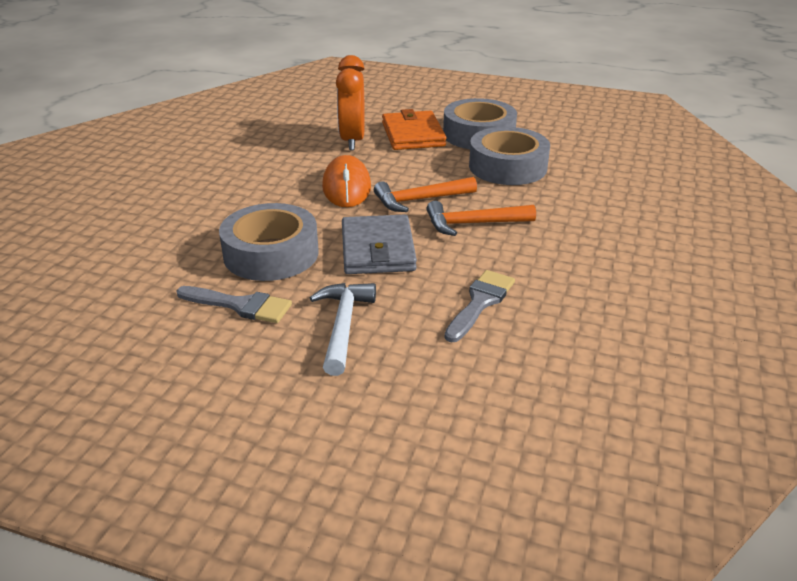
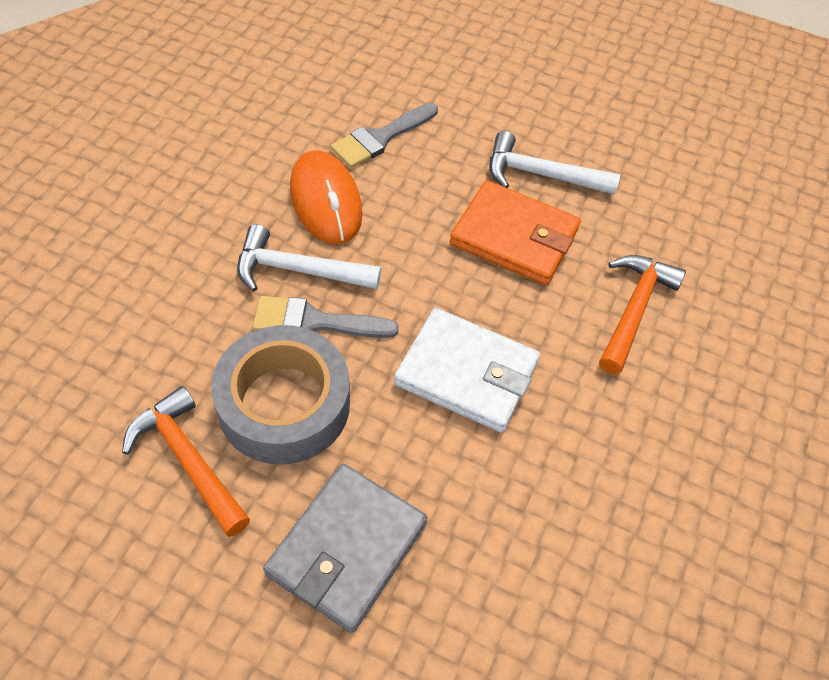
grey tape: 3 -> 1
orange clock: 1 -> 0
white hammer: 1 -> 2
white wallet: 0 -> 1

